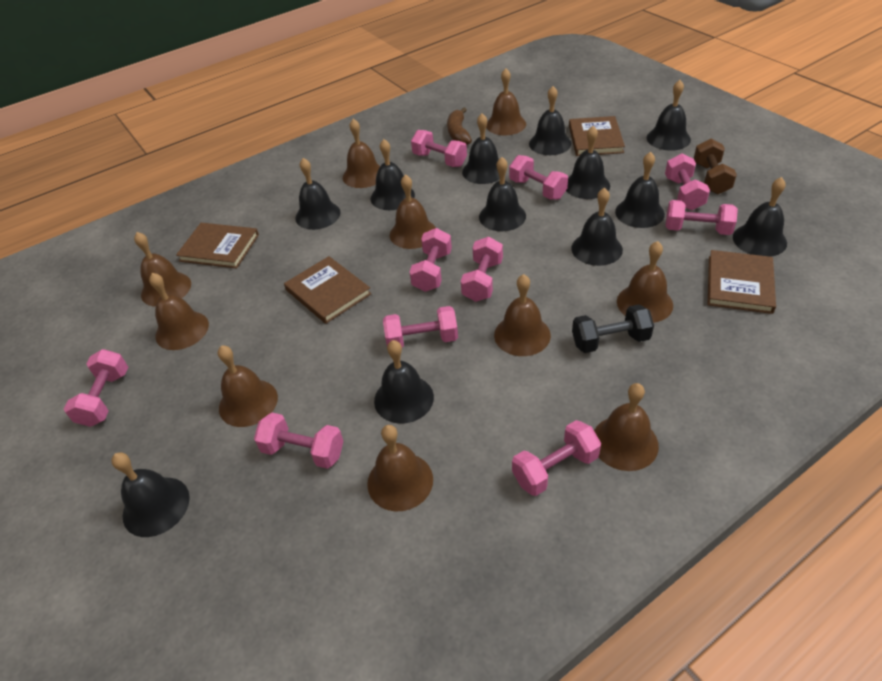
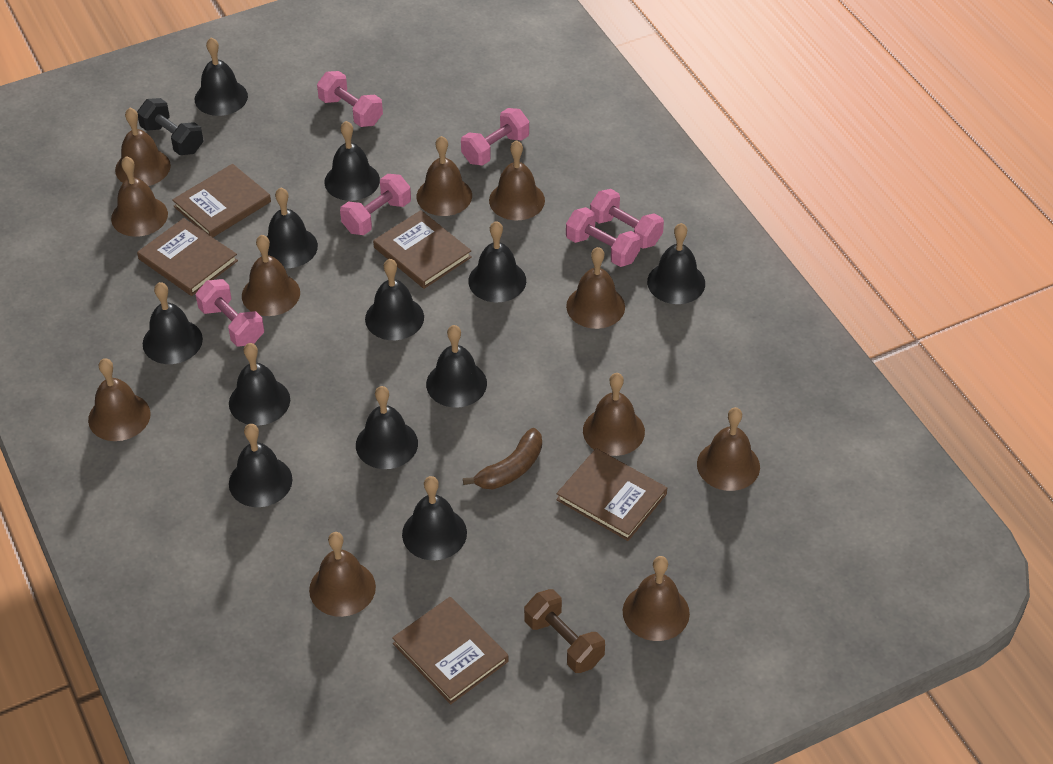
brown bell: 10 -> 11
brown book: 4 -> 5
pink dumbbell: 10 -> 6

